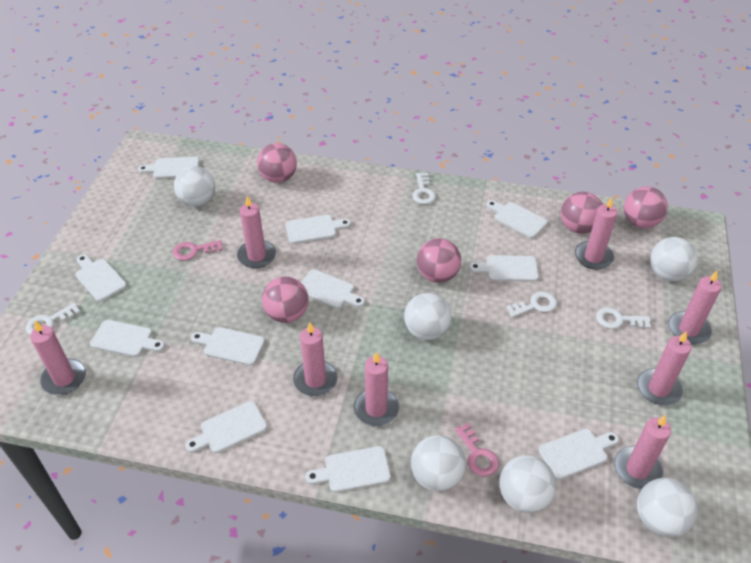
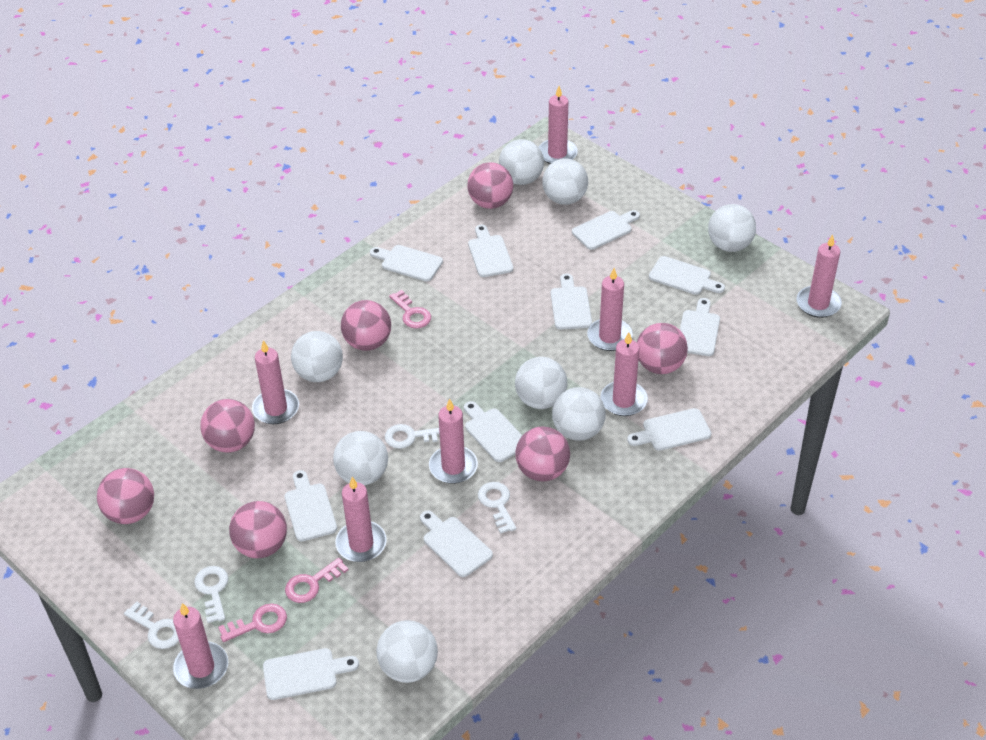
pink ball: 5 -> 7
pink key: 2 -> 3
white ball: 6 -> 8

